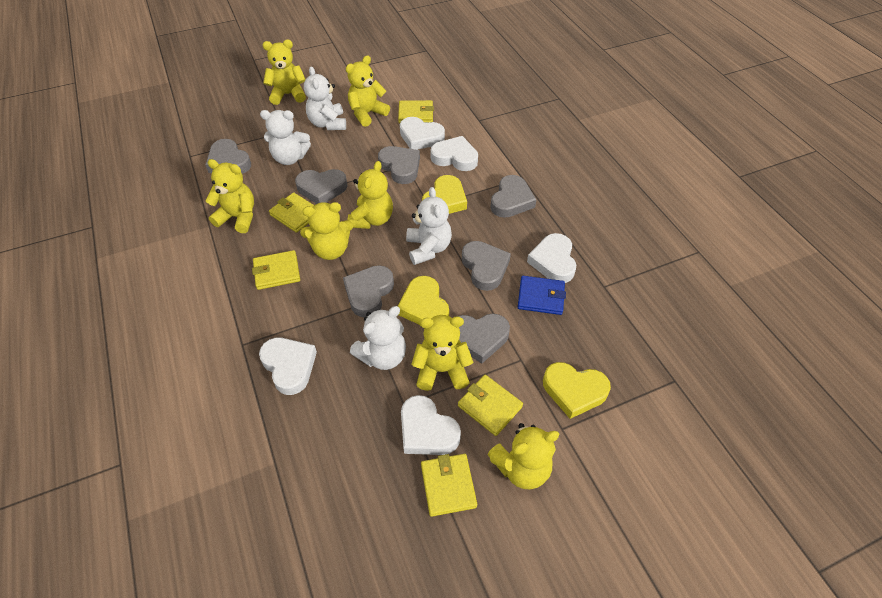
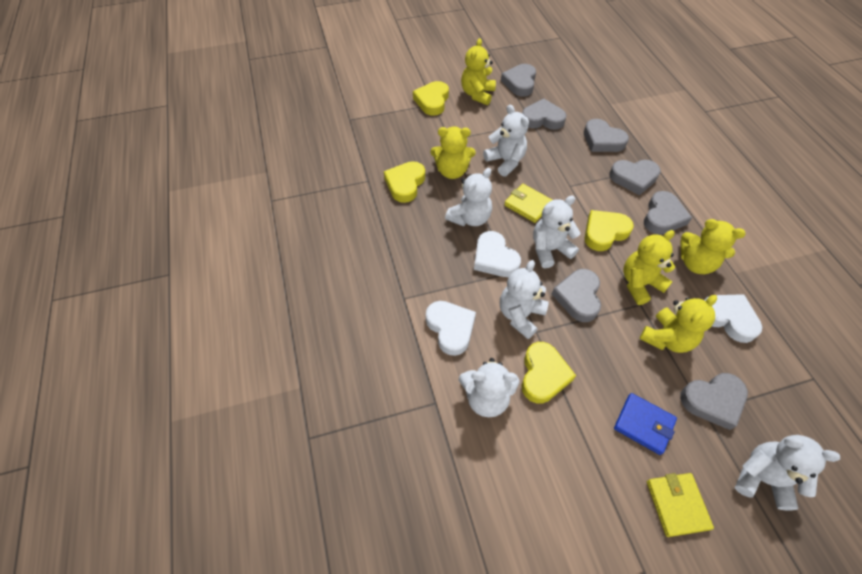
white heart: 5 -> 3
white teddy bear: 4 -> 6
yellow heart: 3 -> 4
yellow teddy bear: 7 -> 5
yellow wallet: 5 -> 2

